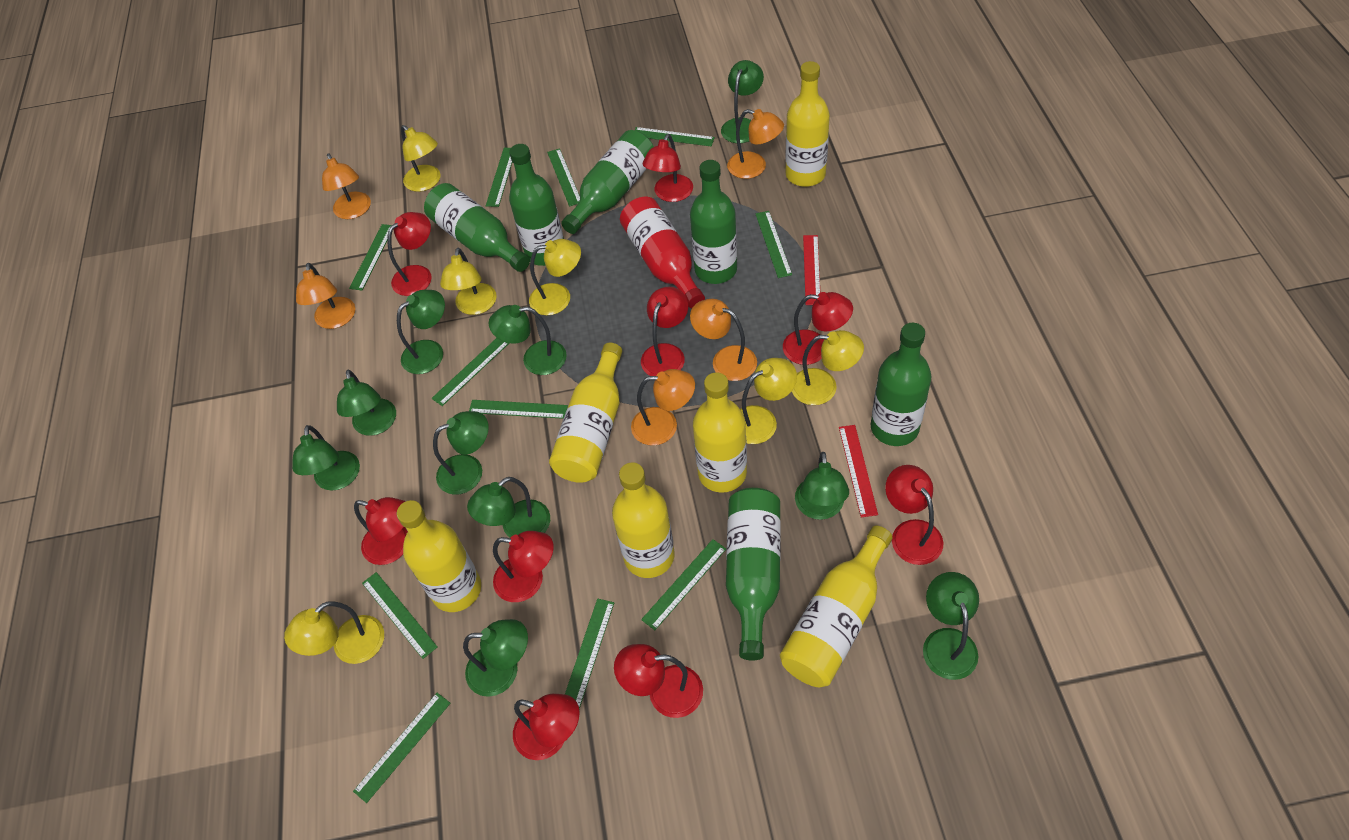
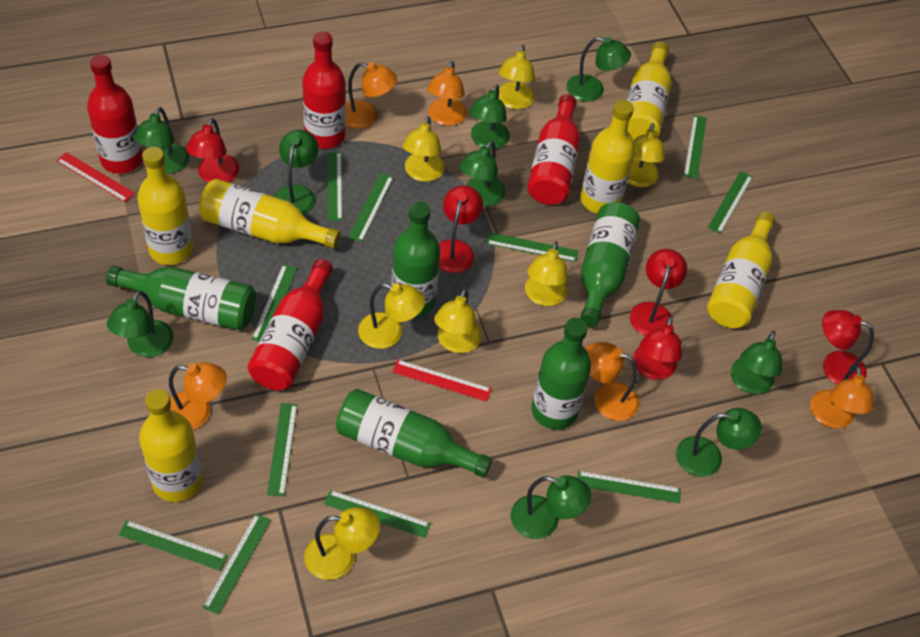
green bottle: 6 -> 5
green lamp: 10 -> 9
red bottle: 1 -> 4
red lamp: 9 -> 5
yellow lamp: 6 -> 7

